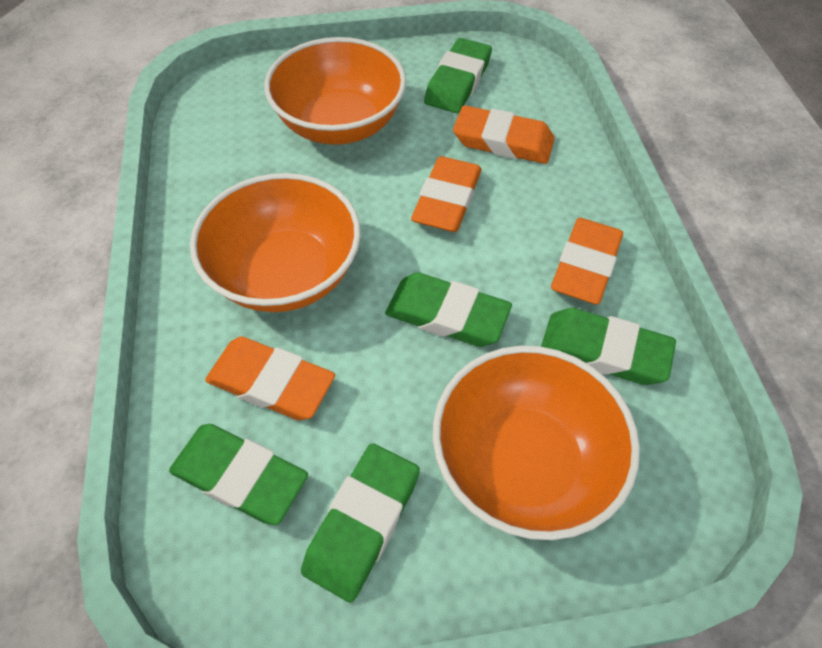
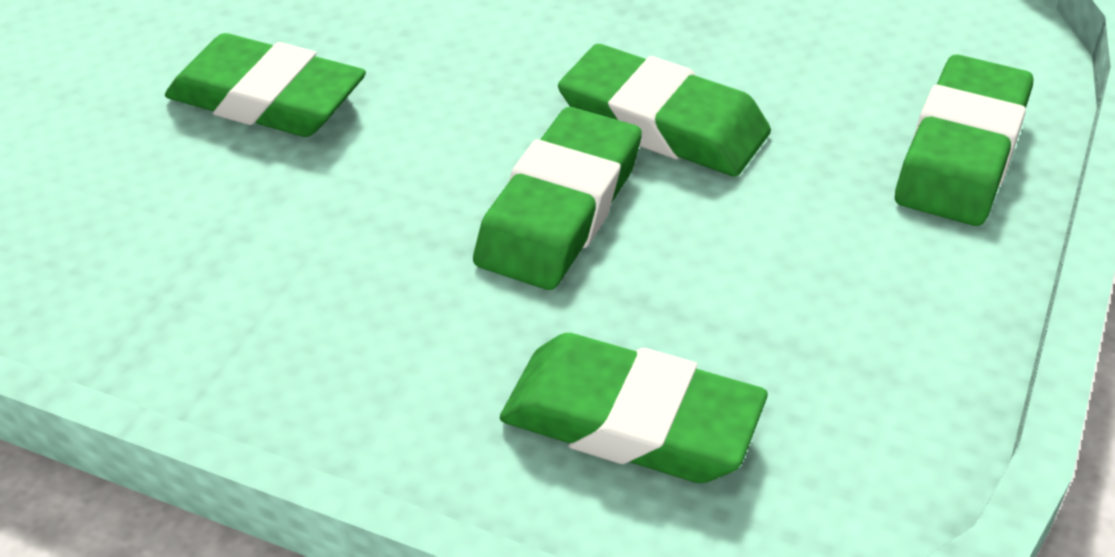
orange bowl: 3 -> 0
orange eraser: 4 -> 0

